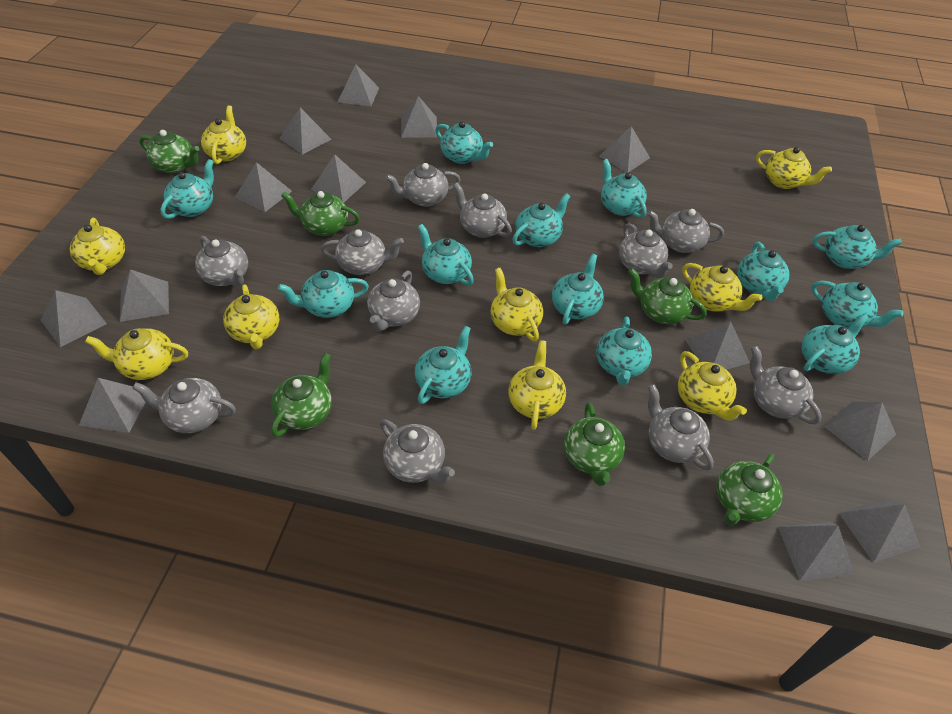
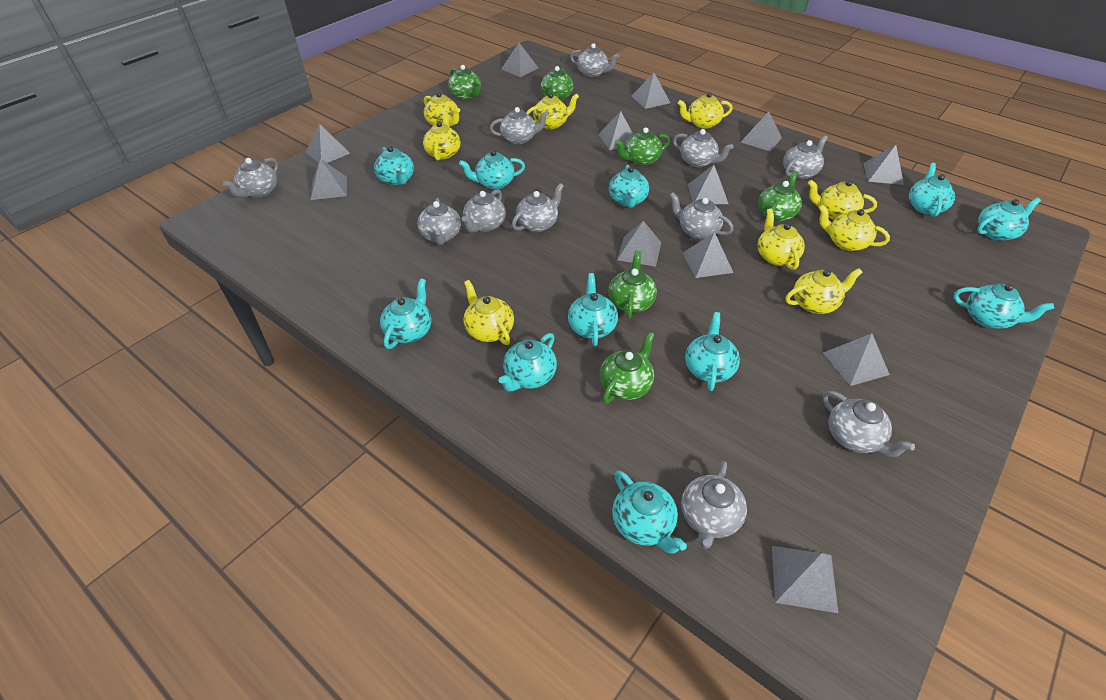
grey pyramid: 13 -> 12
turquoise teapot: 13 -> 11

